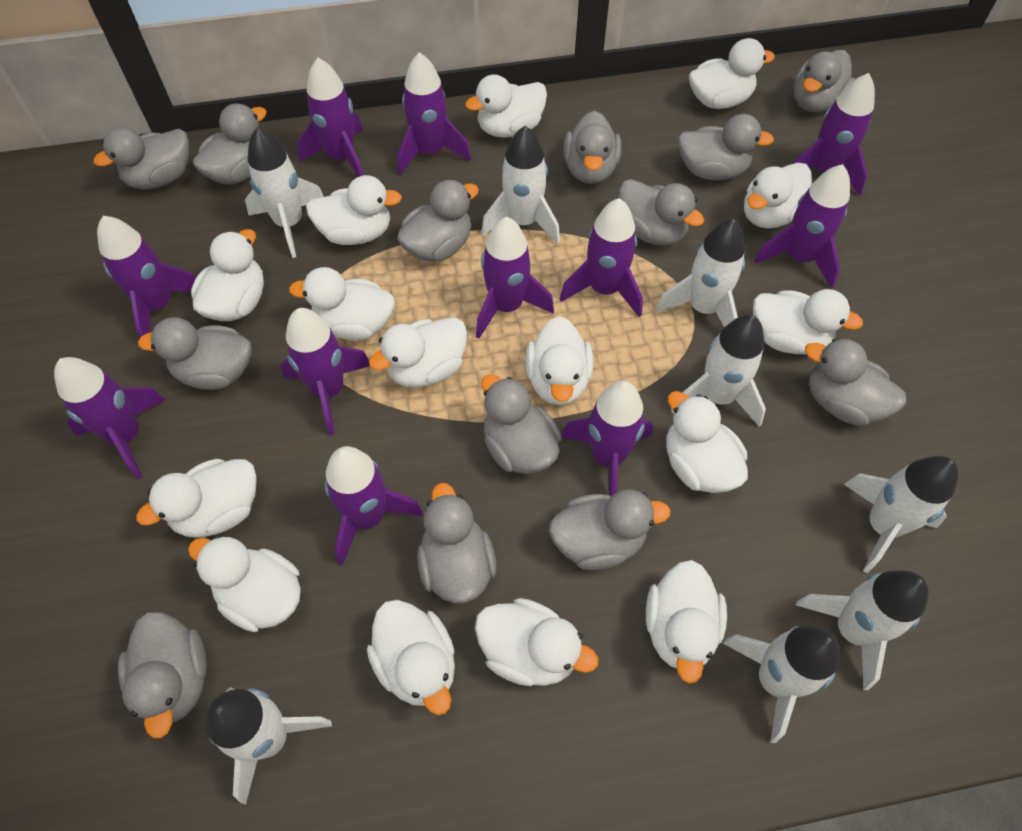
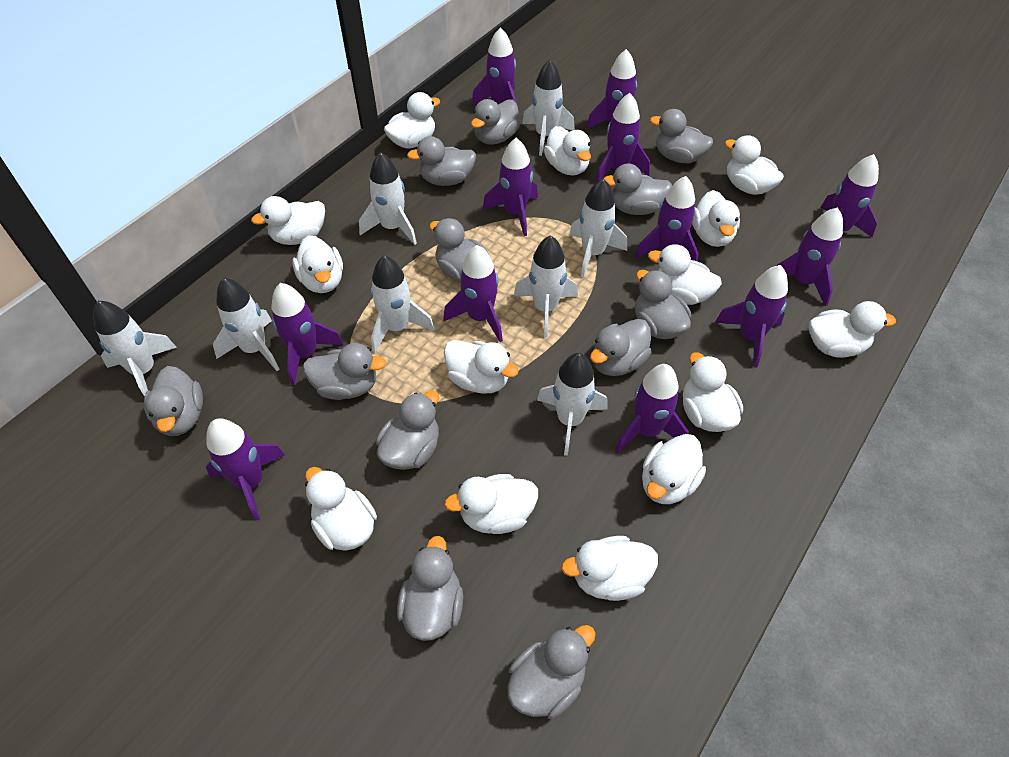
grey duck: 13 -> 12
purple rocket: 11 -> 12
white duck: 15 -> 14

